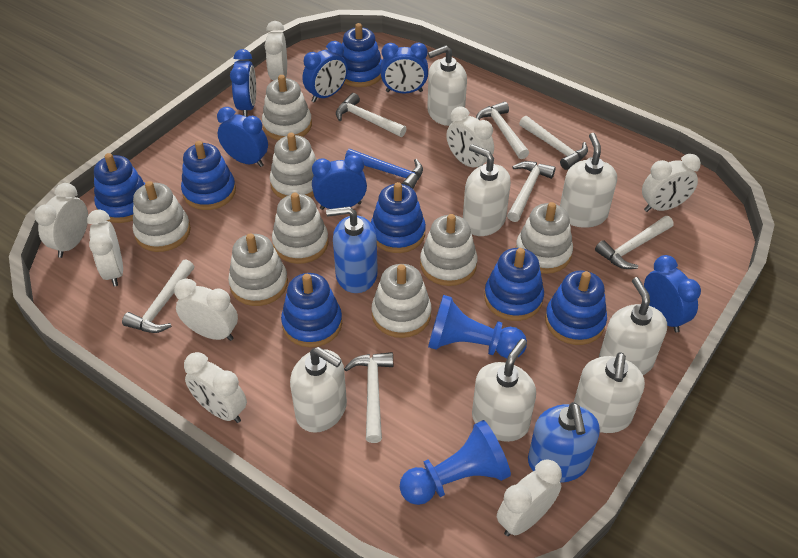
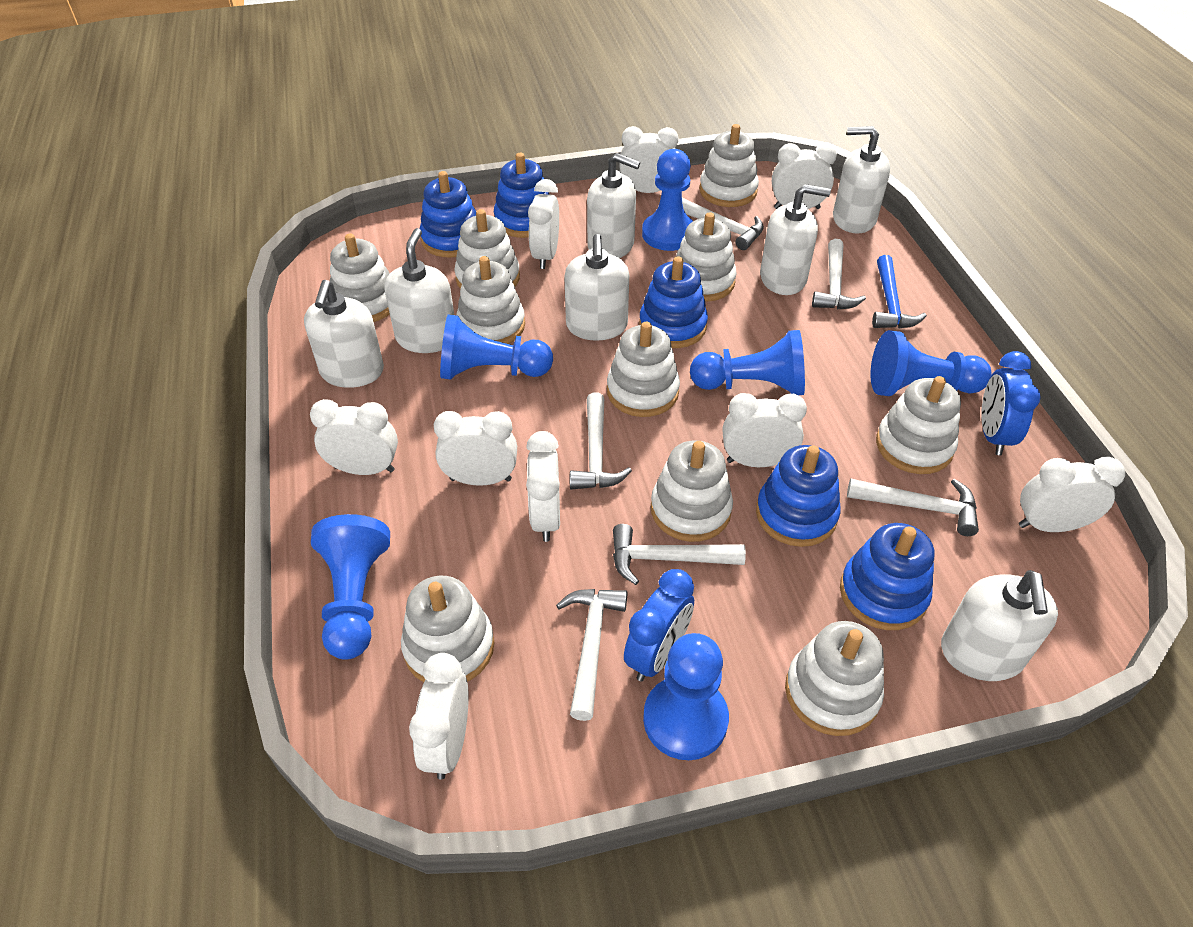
blue clock: 6 -> 2
blue pawn: 2 -> 6
blue soap dispenser: 2 -> 0
blue stacking toy: 7 -> 5
white clock: 8 -> 9
white hammer: 7 -> 6
white stacking toy: 8 -> 10

